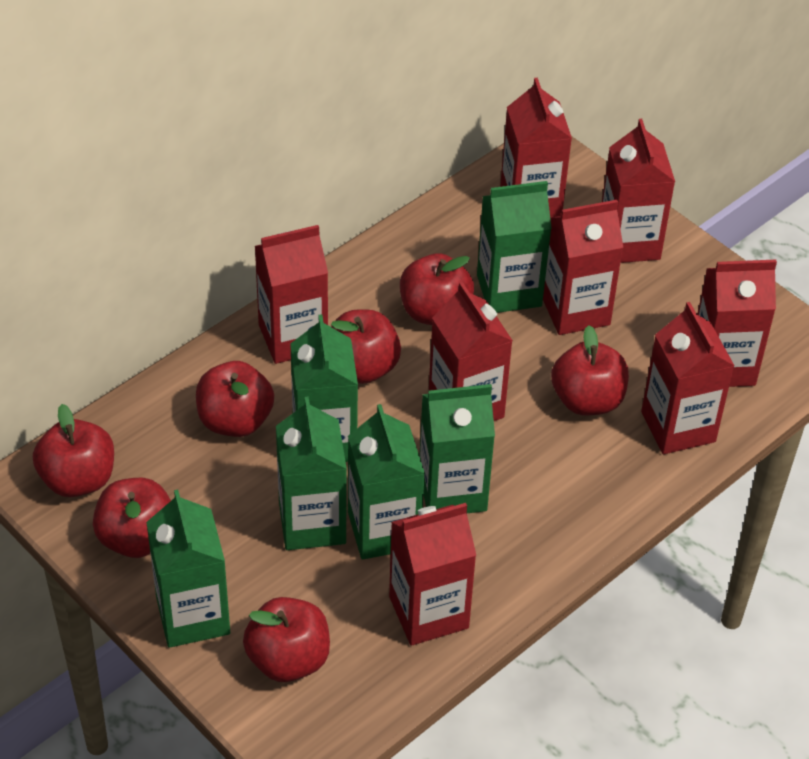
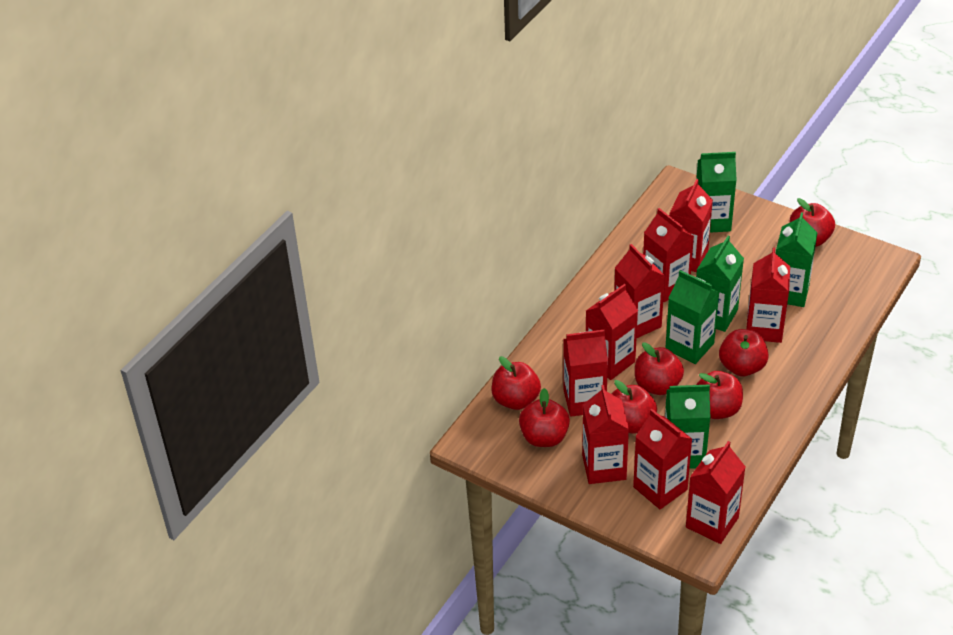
green carton: 6 -> 5
red carton: 8 -> 9

